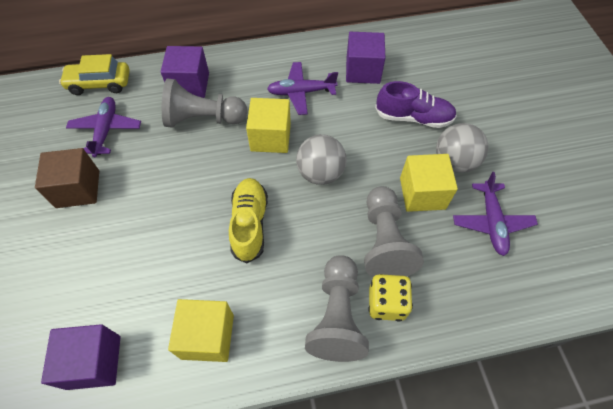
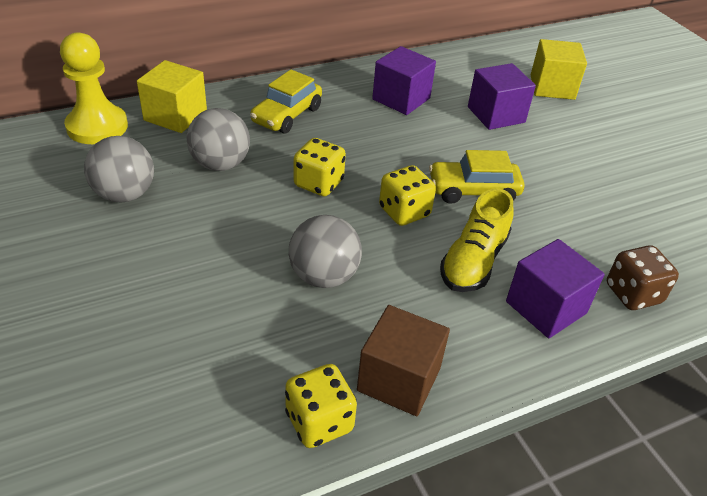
brown dice: 0 -> 1
grey ball: 2 -> 3
grey pawn: 3 -> 0
purple plane: 3 -> 0
purple shoe: 1 -> 0
yellow car: 1 -> 2
yellow cube: 3 -> 2
yellow dice: 1 -> 3
yellow pawn: 0 -> 1

